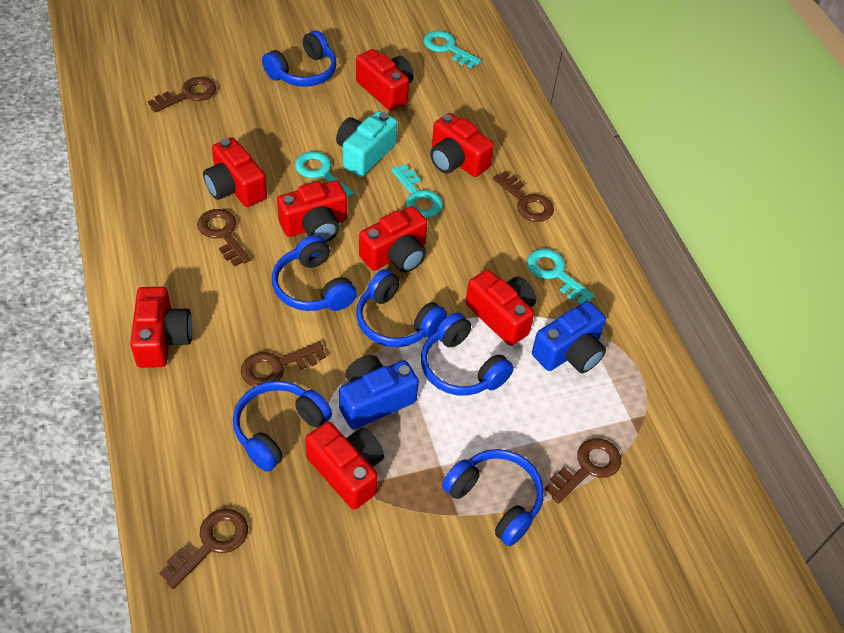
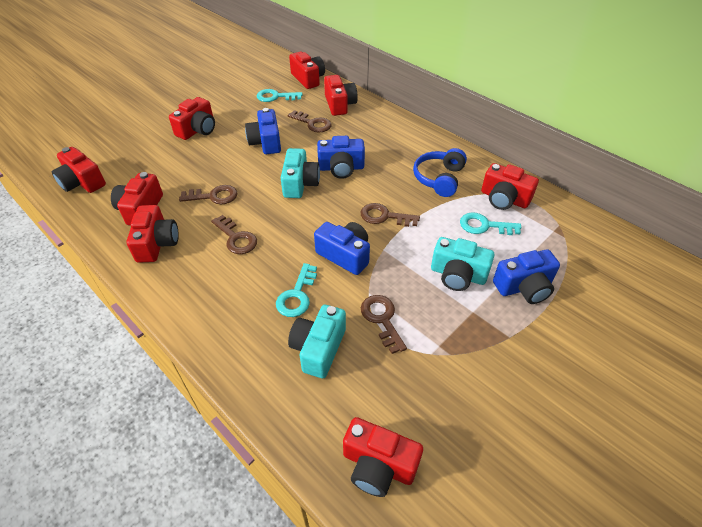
blue camera: 2 -> 4
blue headphones: 6 -> 1
brown key: 6 -> 5
turquoise camera: 1 -> 3
turquoise key: 4 -> 3

